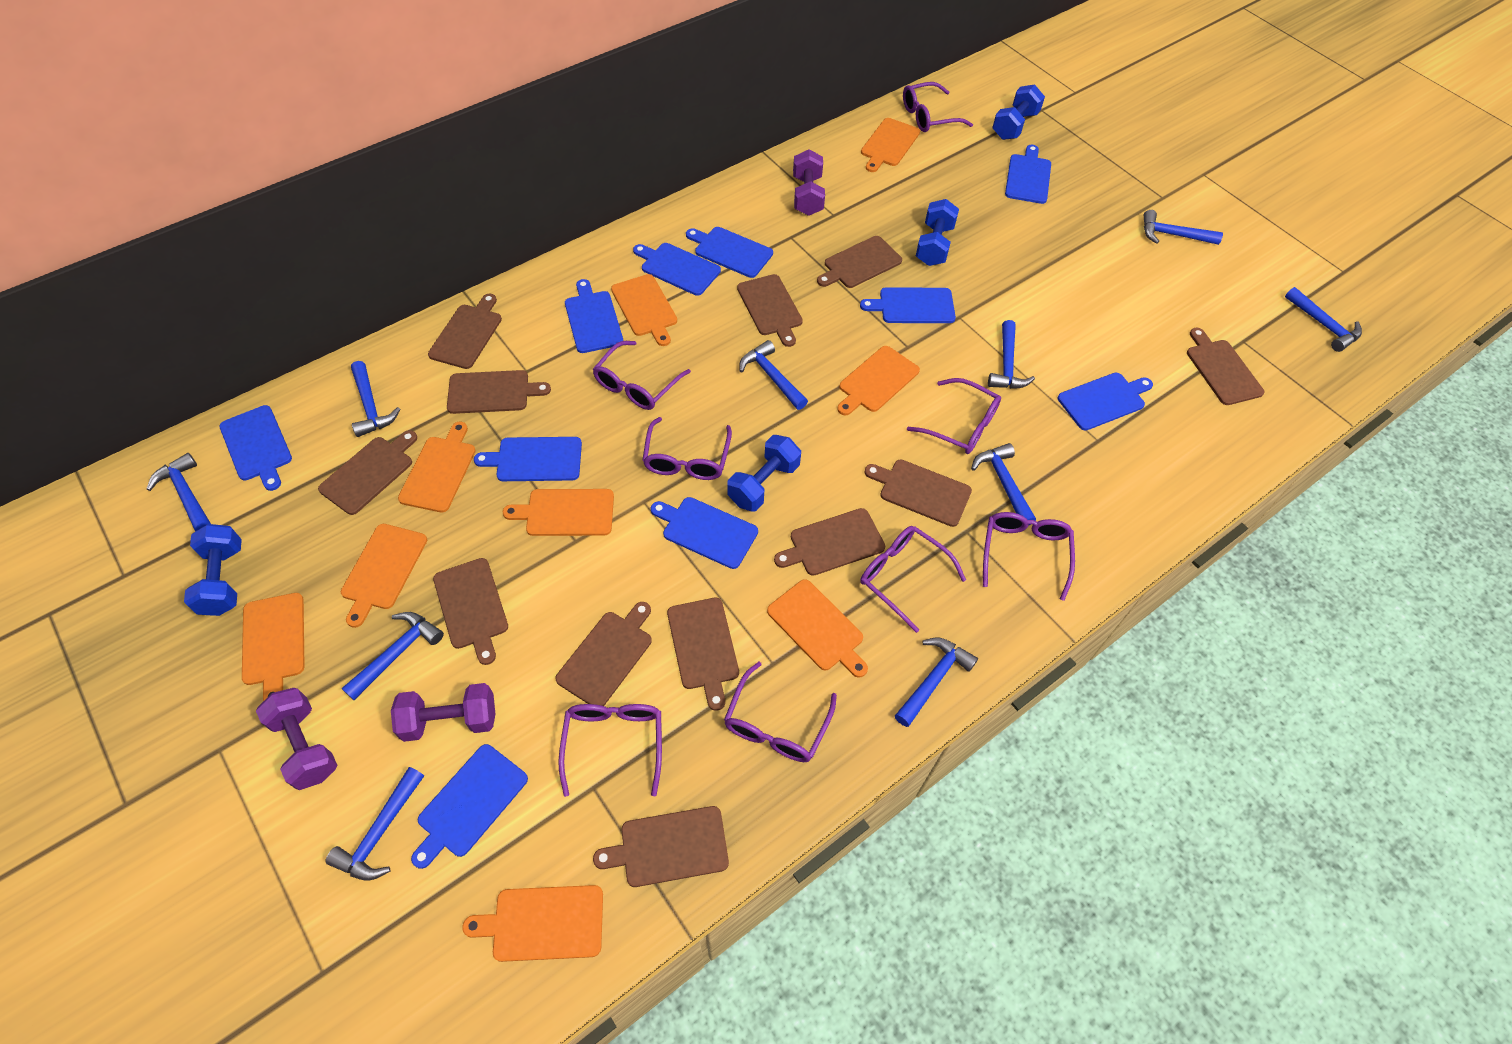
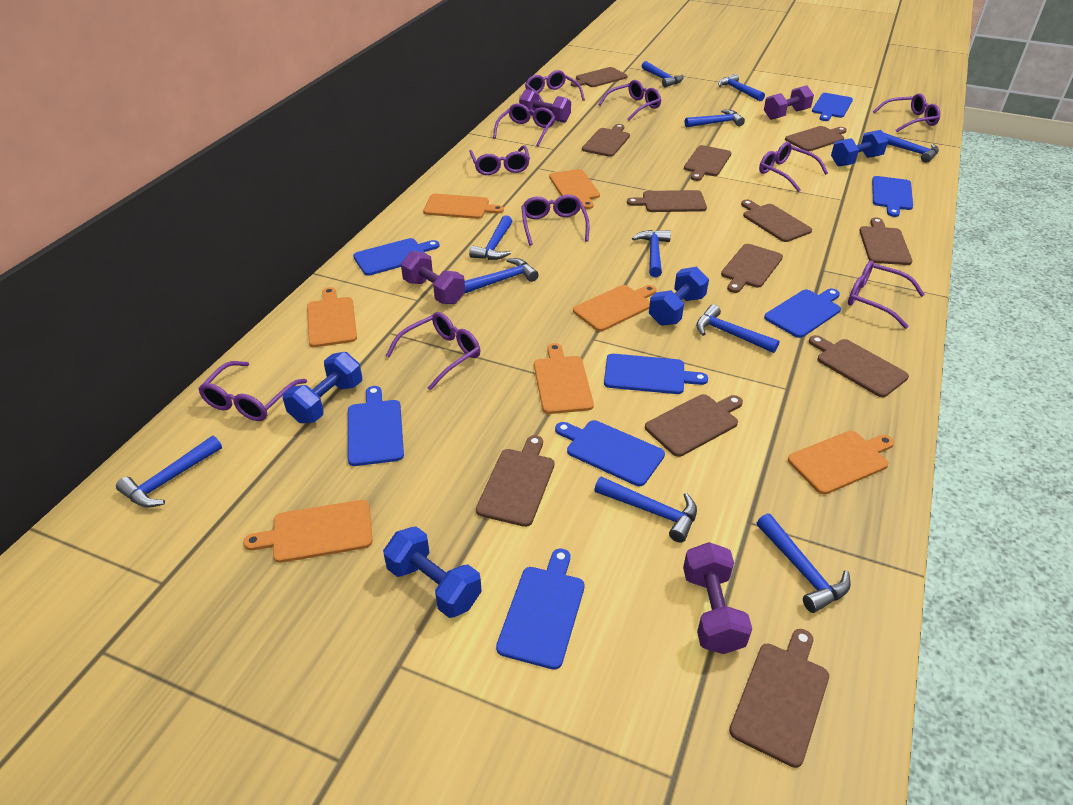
blue cutting board: 10 -> 8
blue hammer: 10 -> 11
orange cutting board: 9 -> 7
purple dumbbell: 3 -> 4
purple glasses: 8 -> 10

